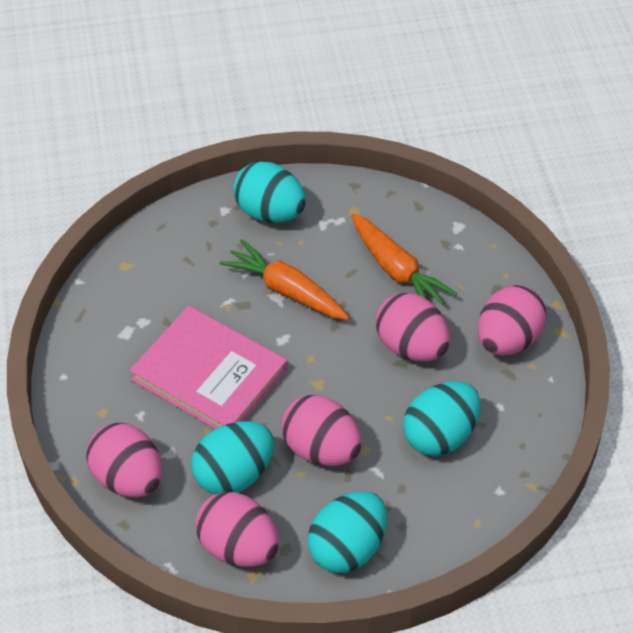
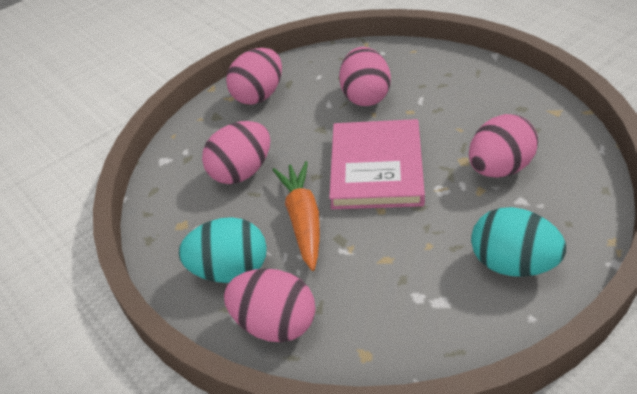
orange carrot: 2 -> 1
turquoise egg: 4 -> 2

